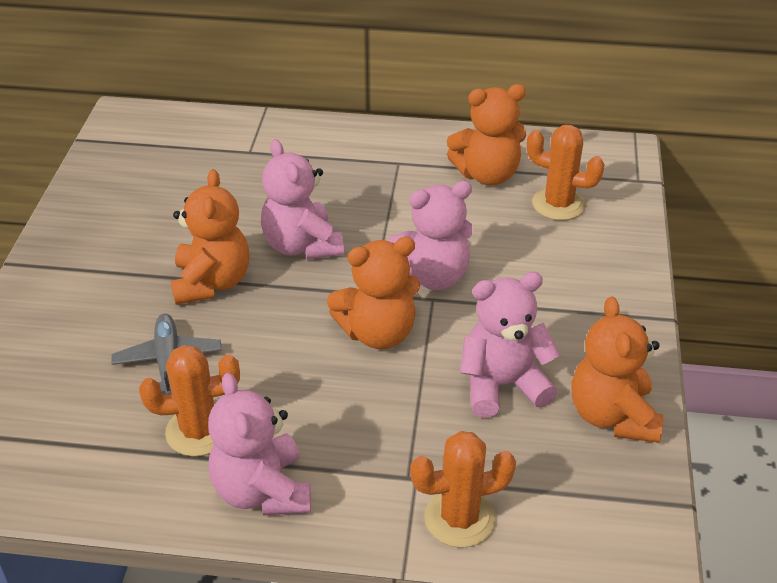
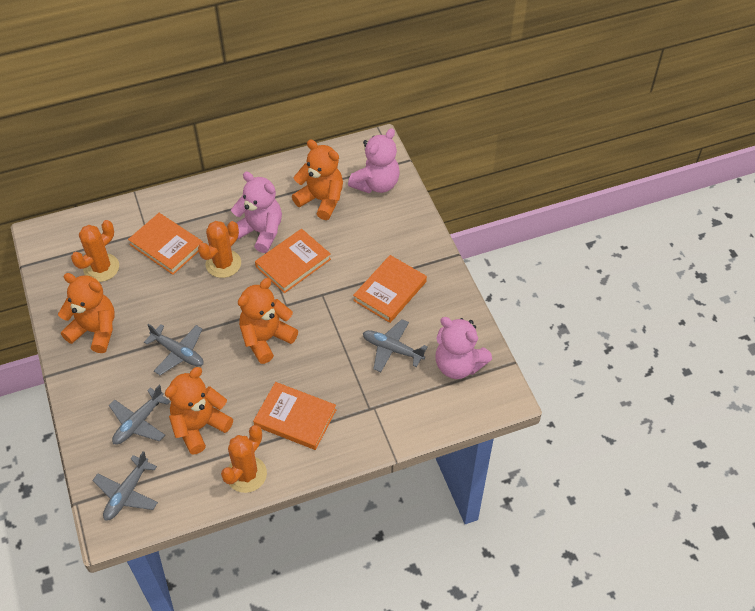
grey plane: 1 -> 4
orange book: 0 -> 4
pink teddy bear: 4 -> 3

